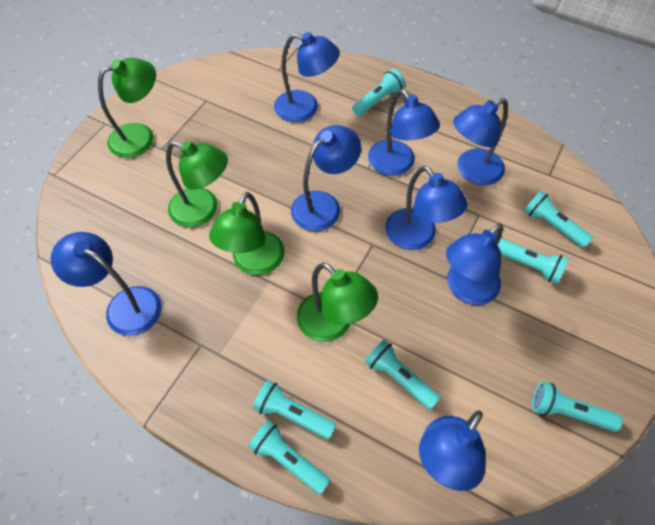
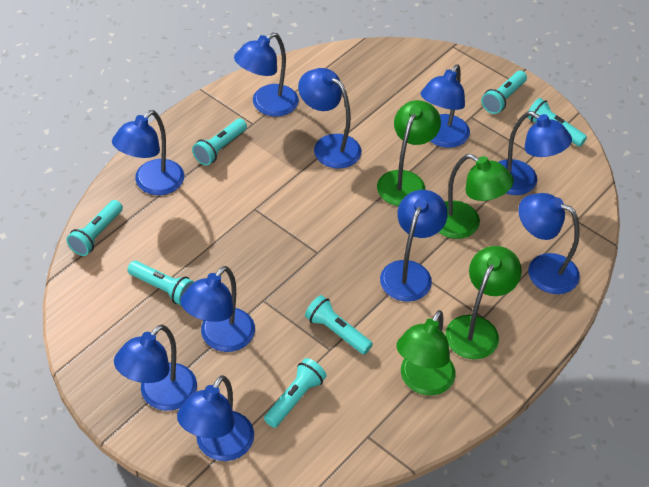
blue lamp: 8 -> 10

